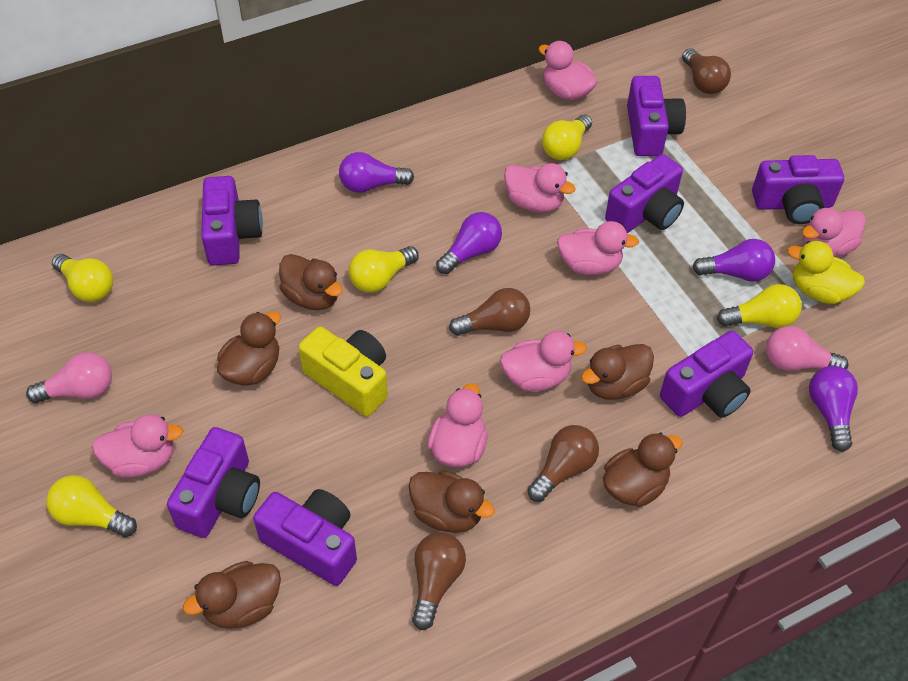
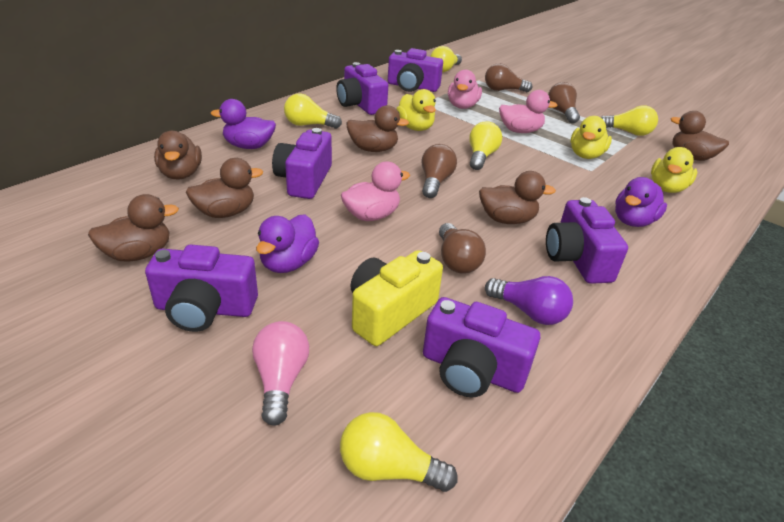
pink duck: 7 -> 3
pink light bulb: 2 -> 1
purple camera: 7 -> 6
purple duck: 0 -> 3
purple light bulb: 4 -> 1
yellow duck: 1 -> 3

